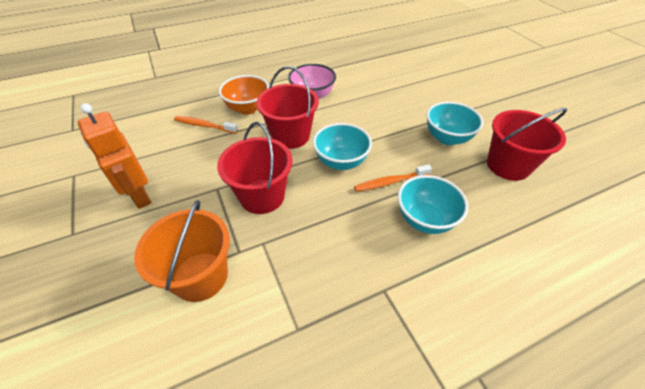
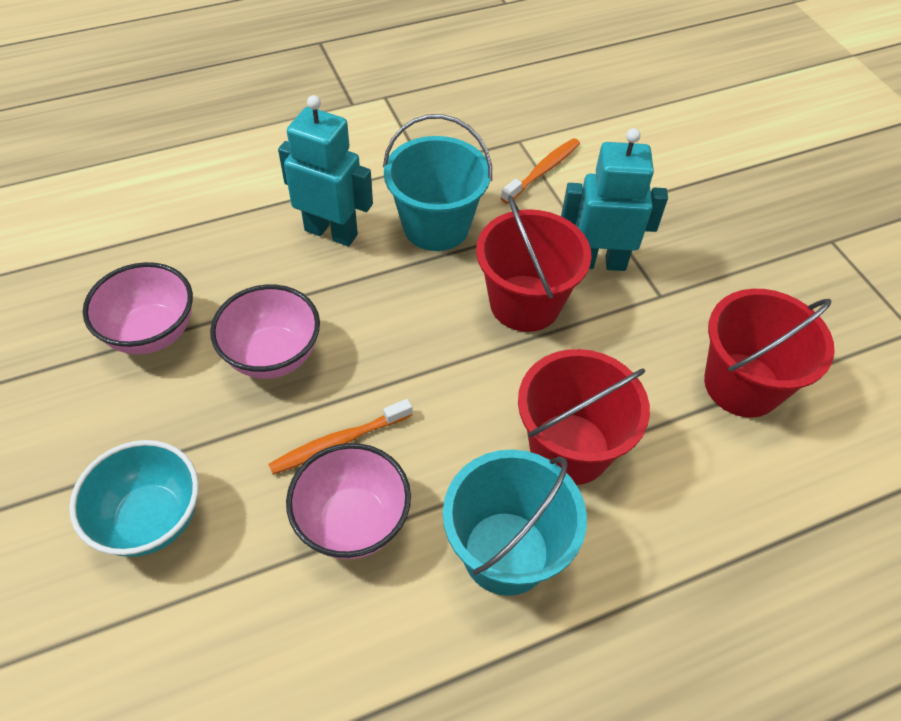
orange bowl: 1 -> 0
orange bucket: 1 -> 0
orange robot: 1 -> 0
pink bowl: 1 -> 3
turquoise bowl: 3 -> 1
turquoise bucket: 0 -> 2
turquoise robot: 0 -> 2

